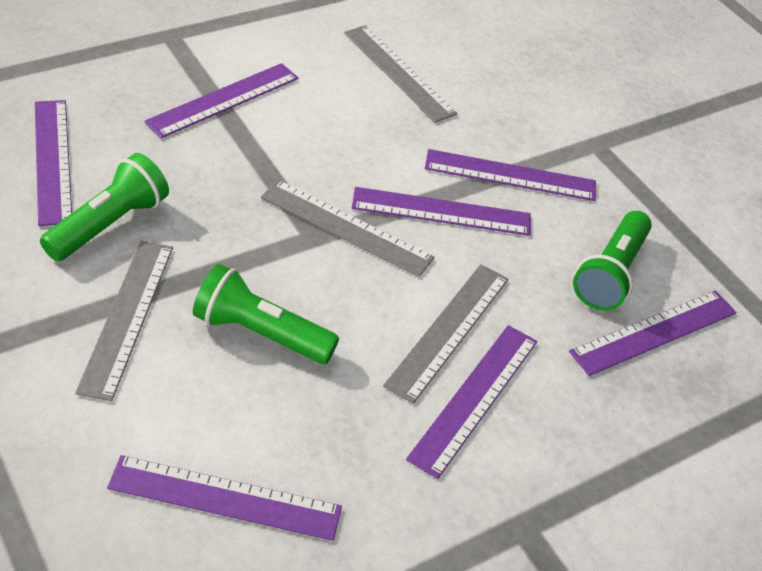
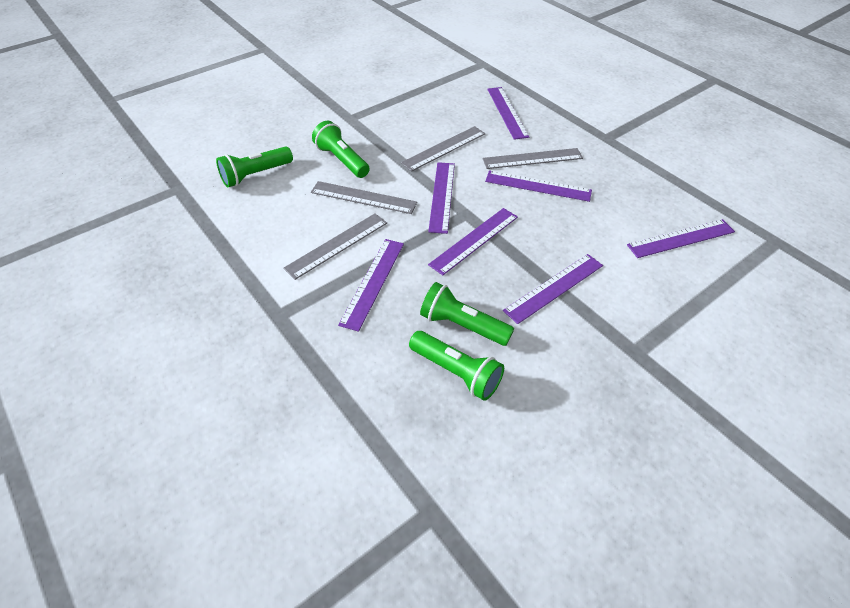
green flashlight: 3 -> 4

